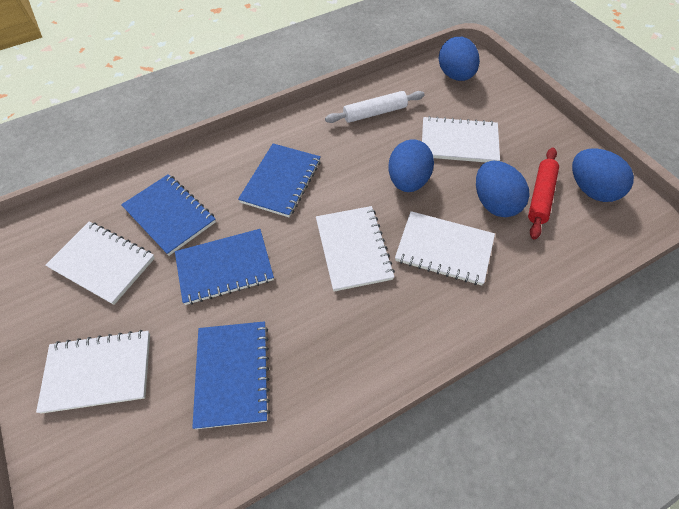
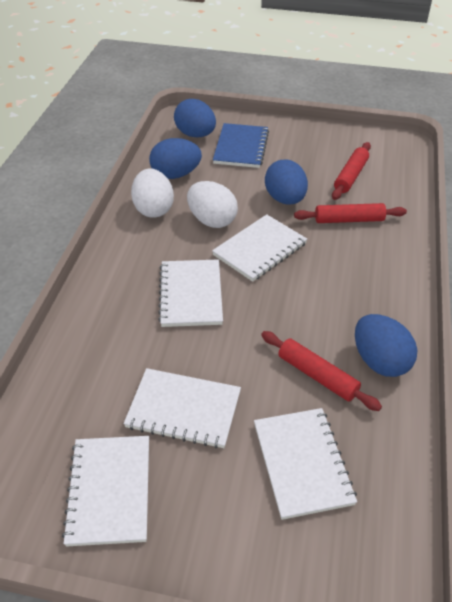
blue notebook: 4 -> 1
red rolling pin: 1 -> 3
white egg: 0 -> 2
white rolling pin: 1 -> 0

